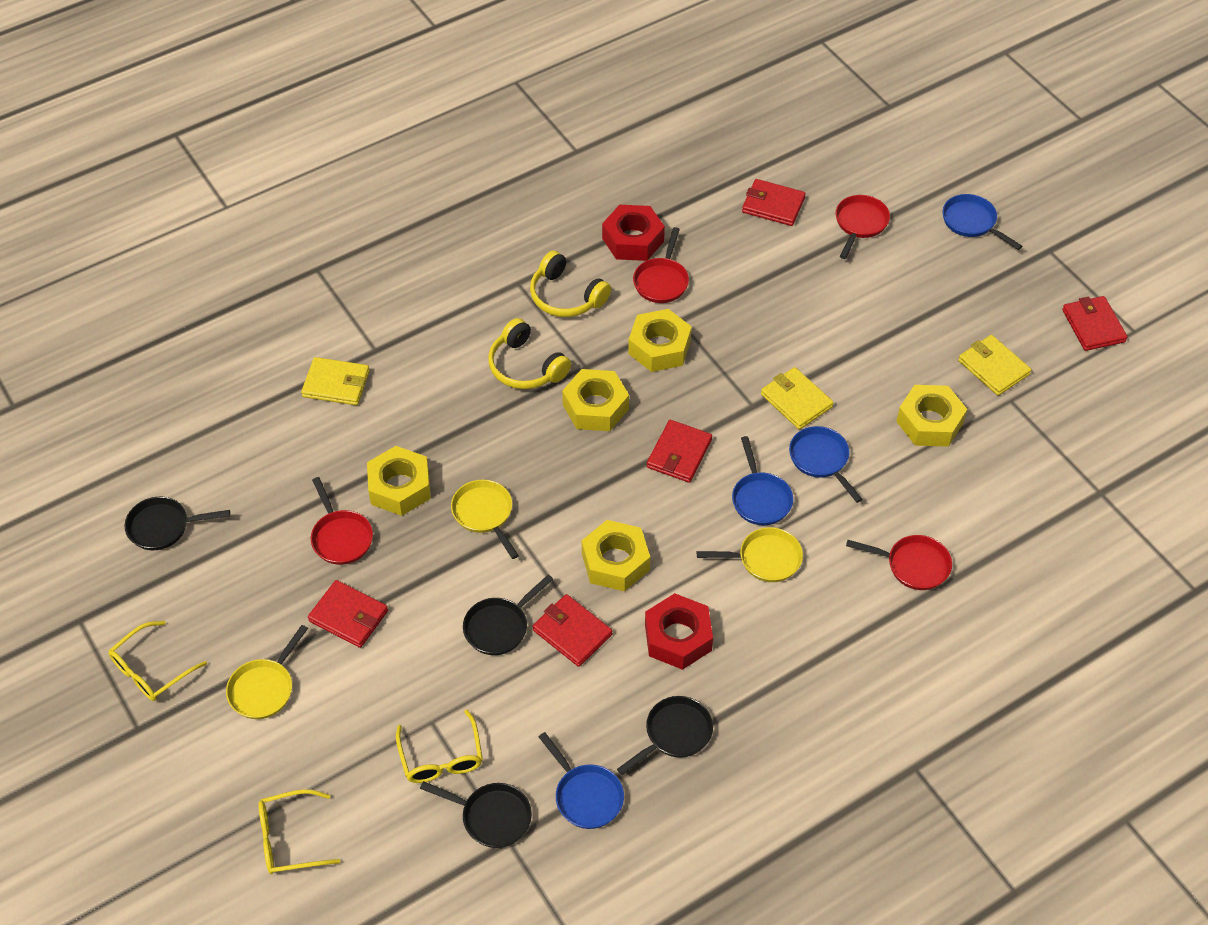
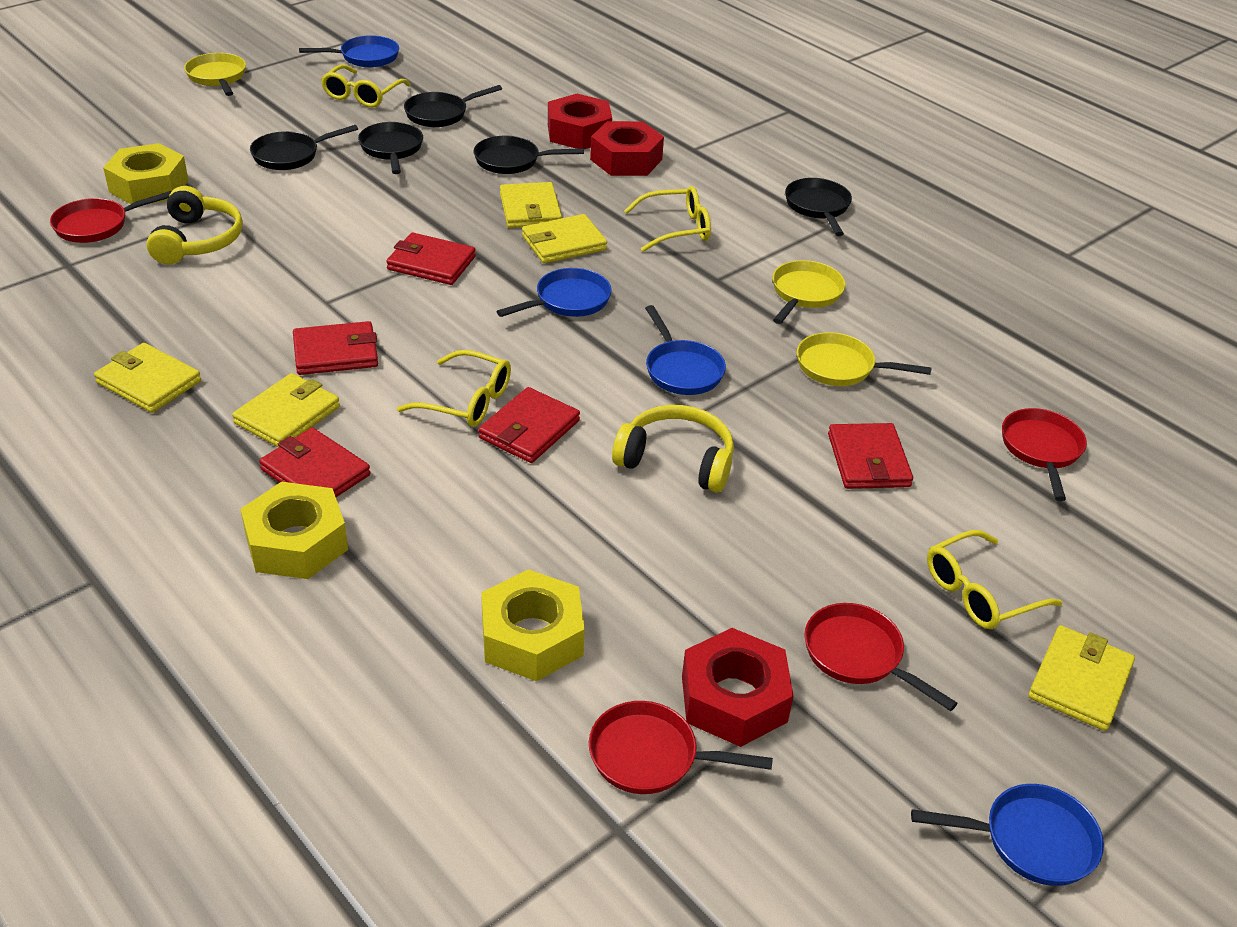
black pan: 4 -> 5
red nut: 2 -> 3
yellow glasses: 3 -> 4
yellow nut: 5 -> 3
yellow wallet: 3 -> 5

